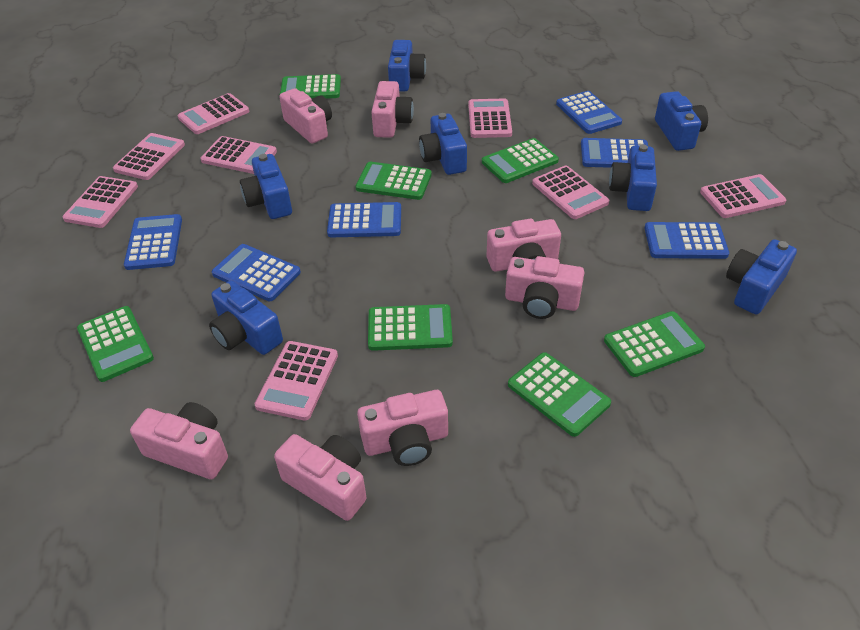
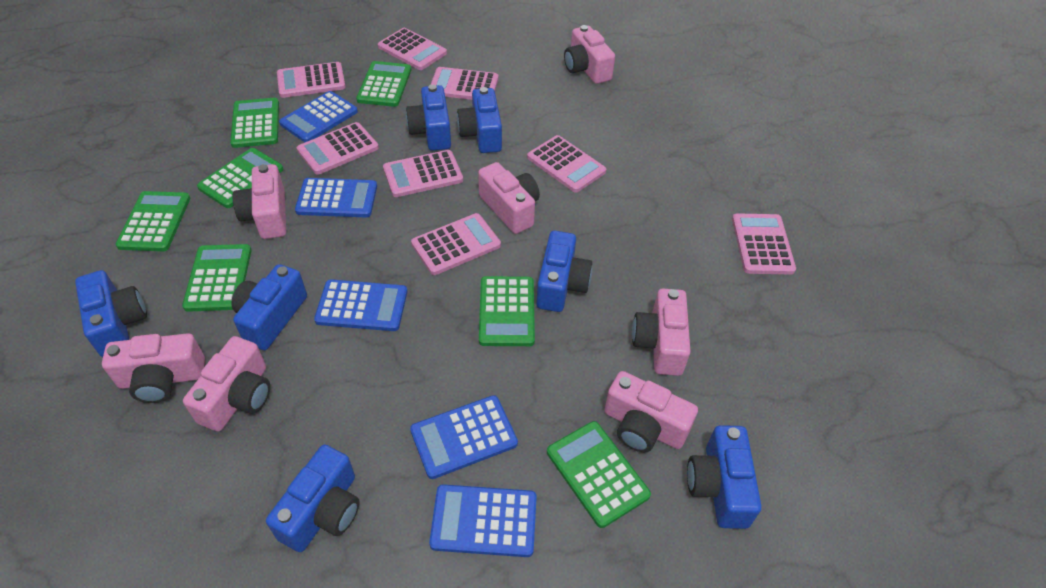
blue calculator: 6 -> 5

